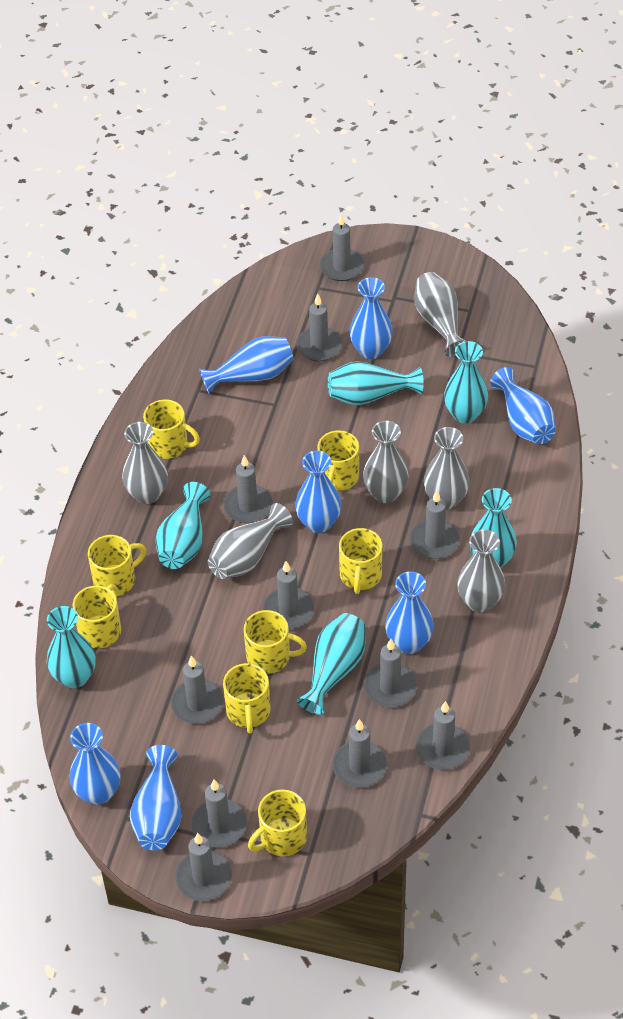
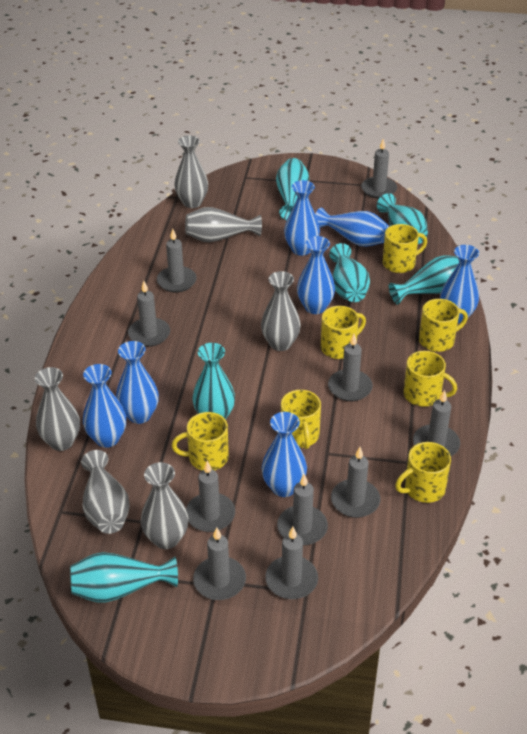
grey candle: 11 -> 10
yellow mug: 8 -> 7

